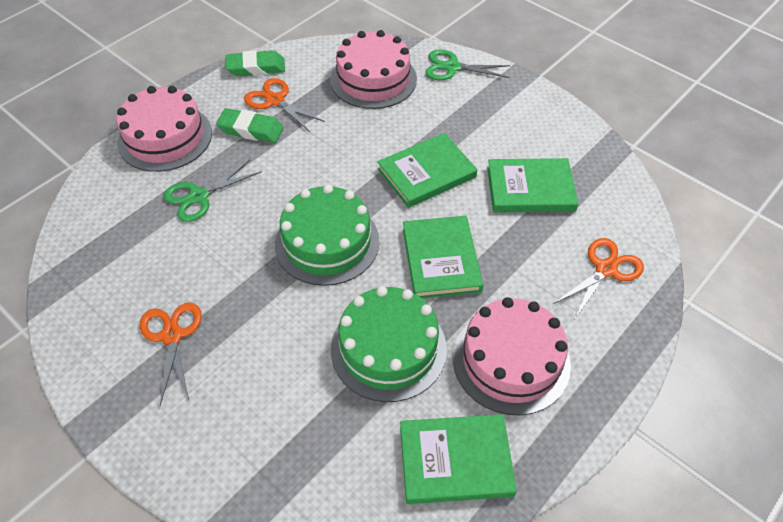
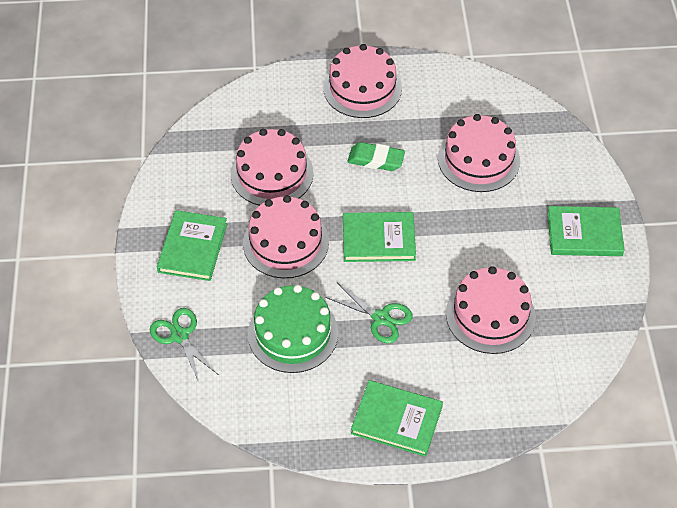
green cake: 2 -> 1
green eraser: 2 -> 1
orange scissors: 3 -> 0
pink cake: 3 -> 5

